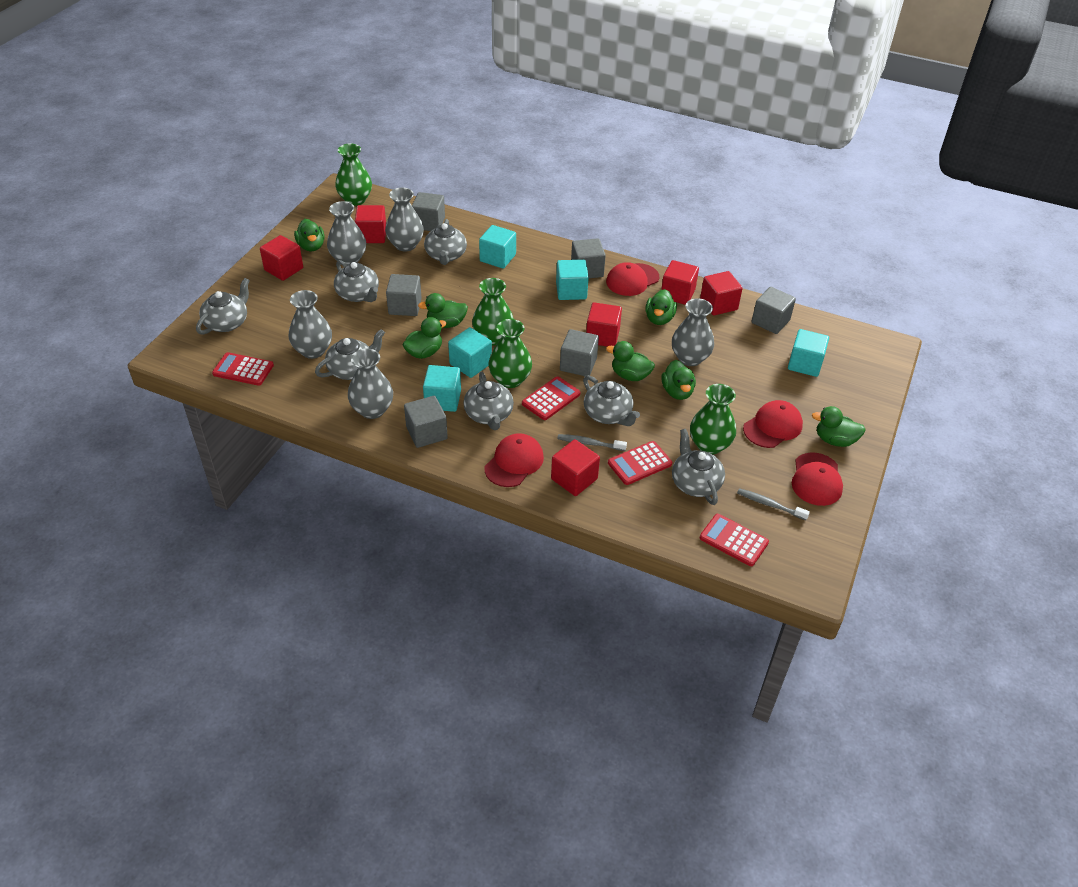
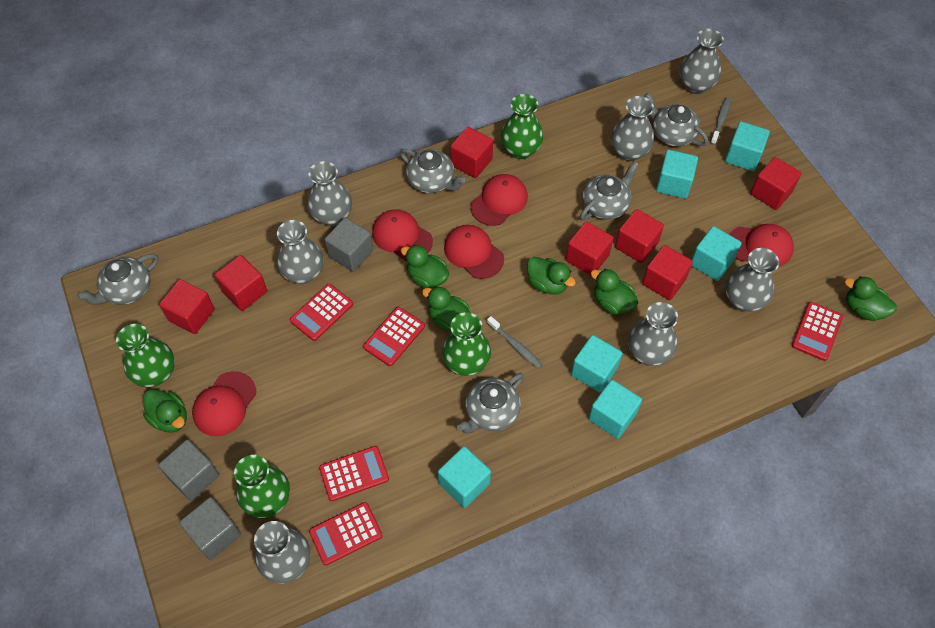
green duck: 7 -> 6
grey cube: 6 -> 3
grey teapot: 7 -> 5
grey vase: 5 -> 7
red calculator: 4 -> 5
red cap: 4 -> 5
red cube: 6 -> 7
turquoise cube: 5 -> 6

